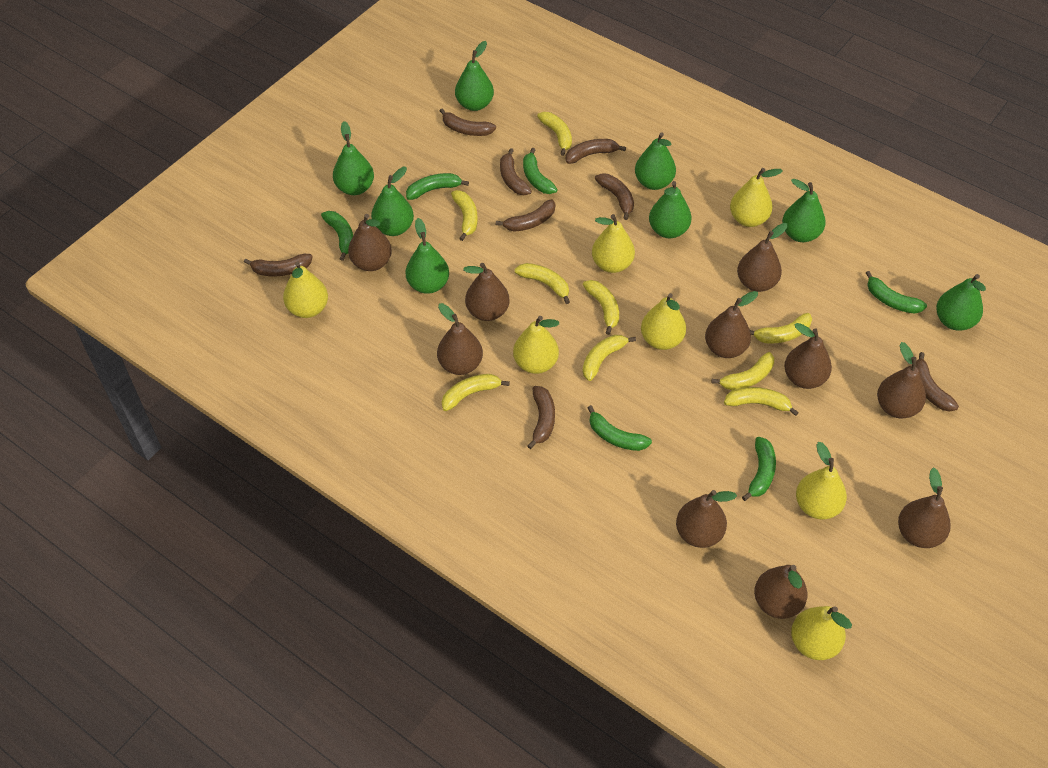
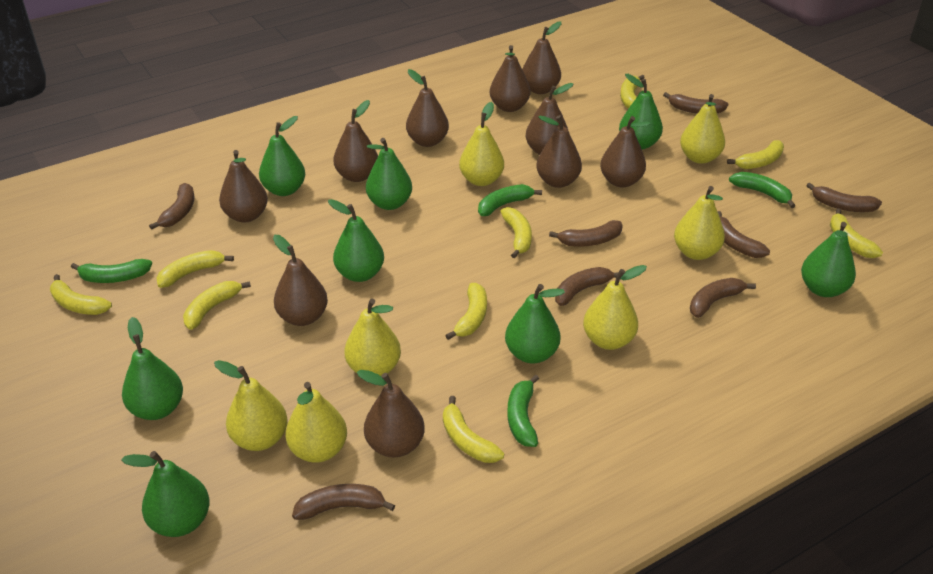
green banana: 6 -> 4

